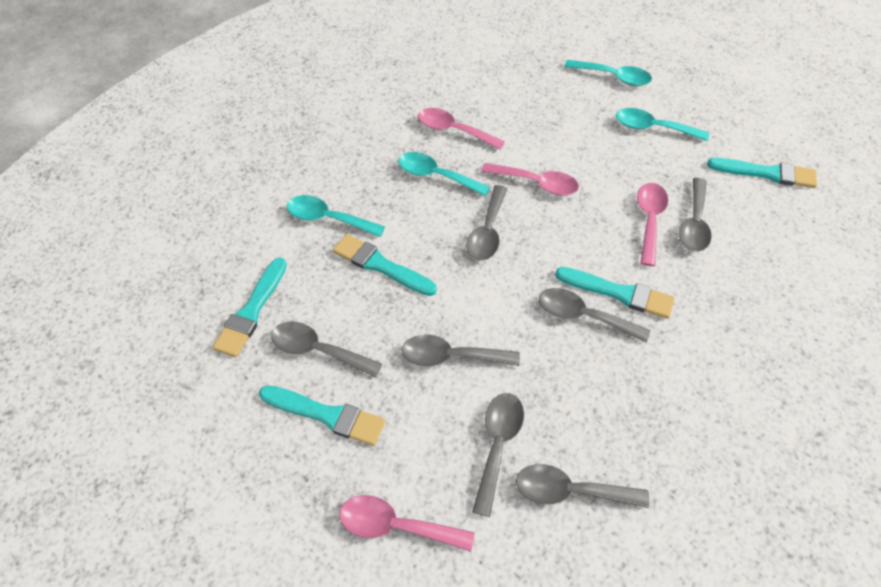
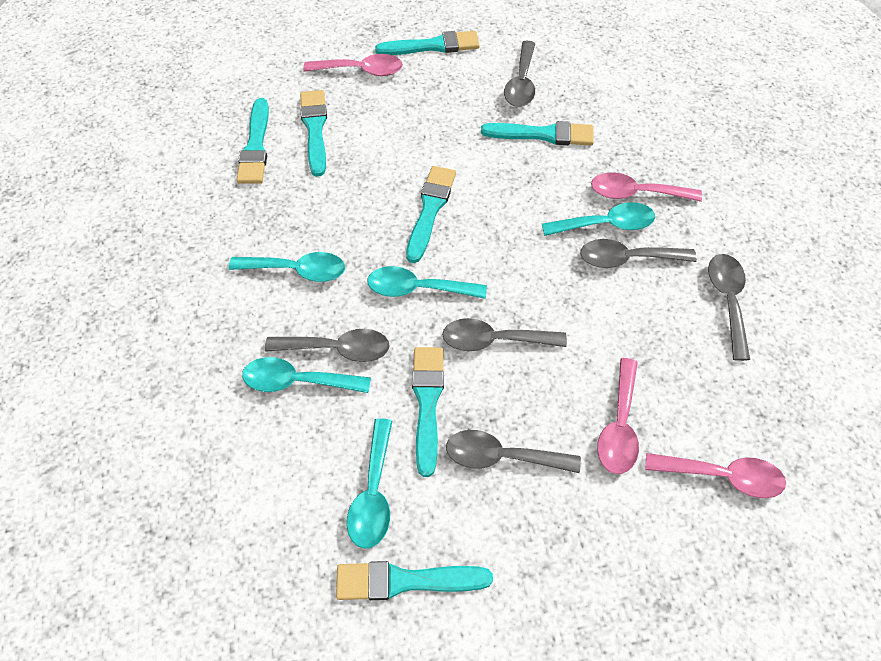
grey spoon: 7 -> 6
turquoise brush: 5 -> 7
turquoise spoon: 4 -> 5

